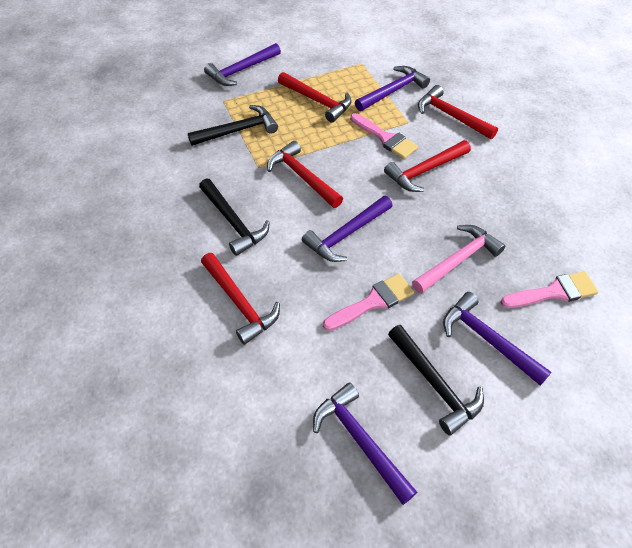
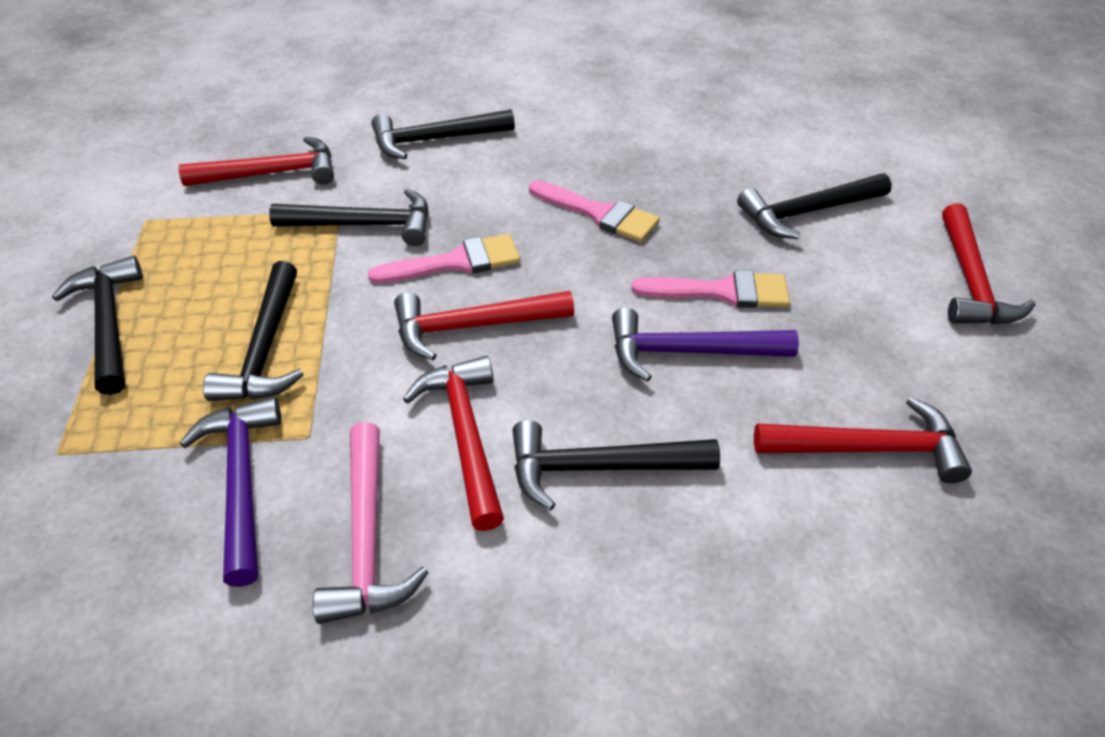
black hammer: 3 -> 6
purple hammer: 5 -> 2

